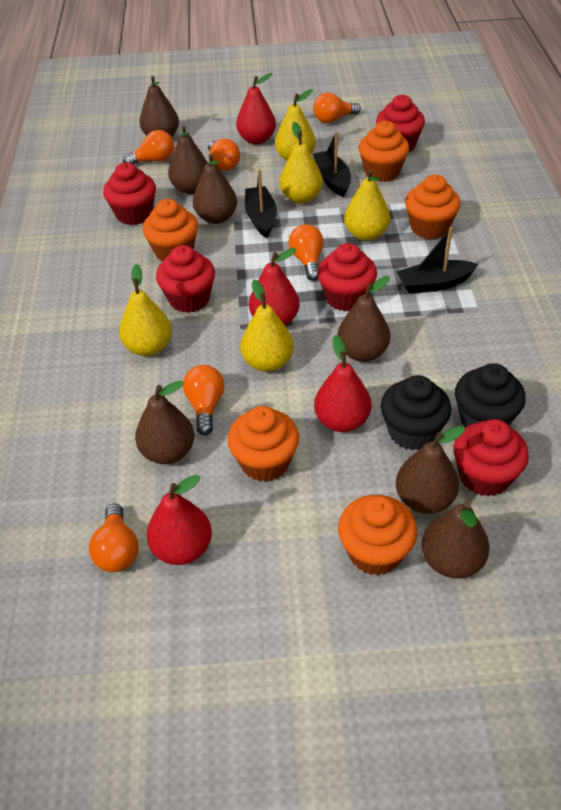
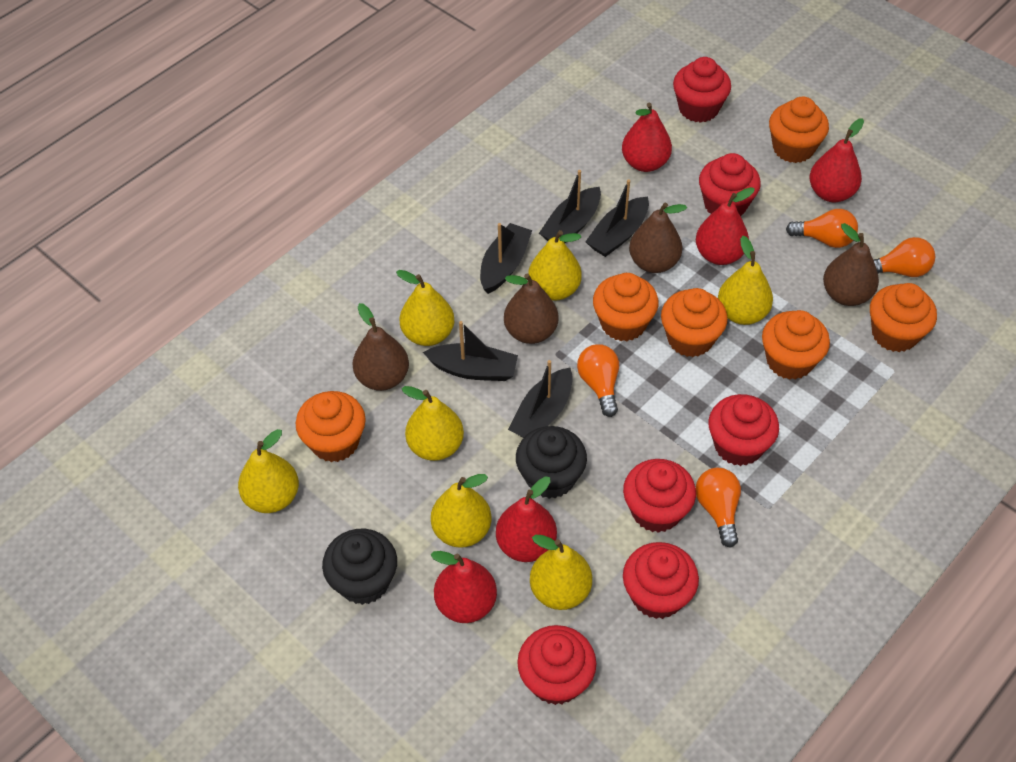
black boat: 3 -> 5
brown pear: 7 -> 4
orange cupcake: 5 -> 6
orange light bulb: 6 -> 4
red cupcake: 5 -> 6
red pear: 4 -> 5
yellow pear: 5 -> 7

